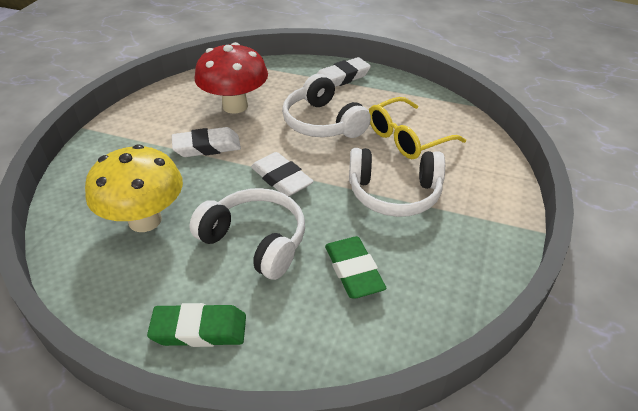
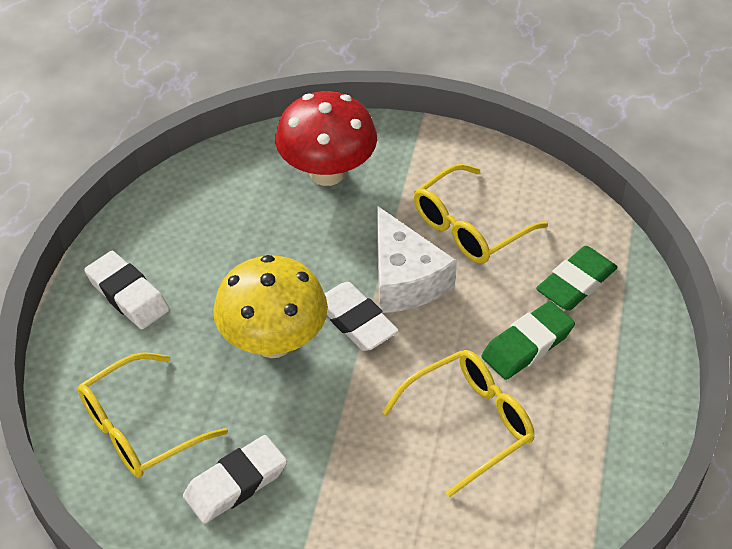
white cheese: 0 -> 1
white headphones: 3 -> 0
yellow glasses: 1 -> 3

